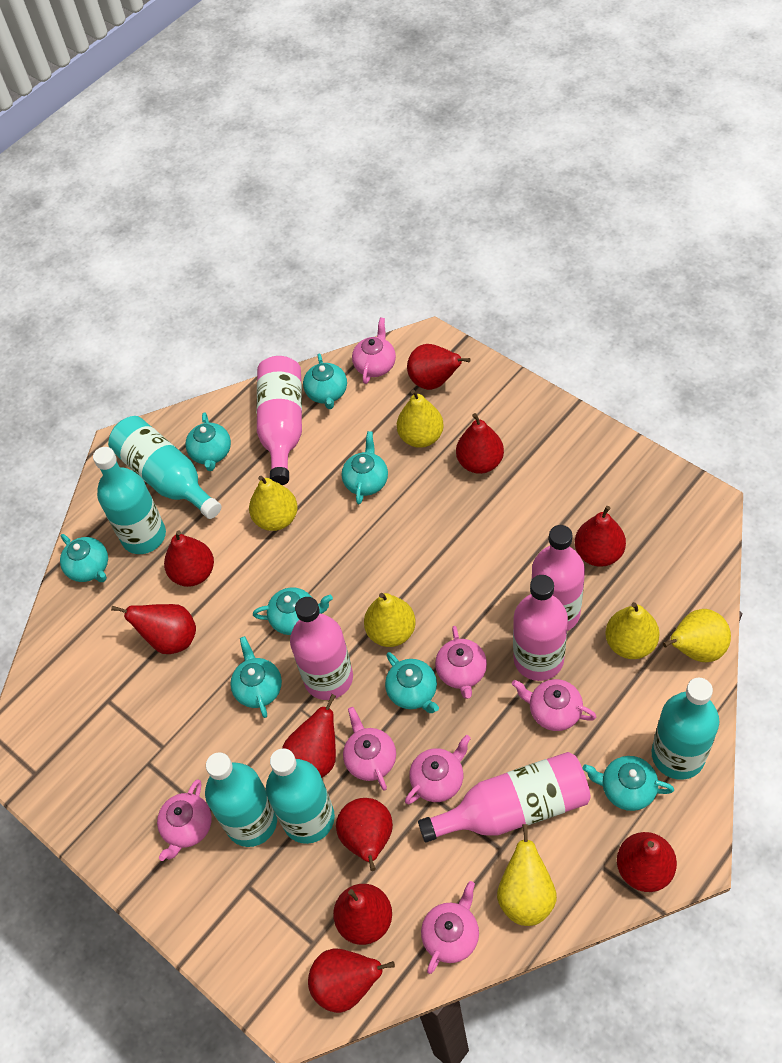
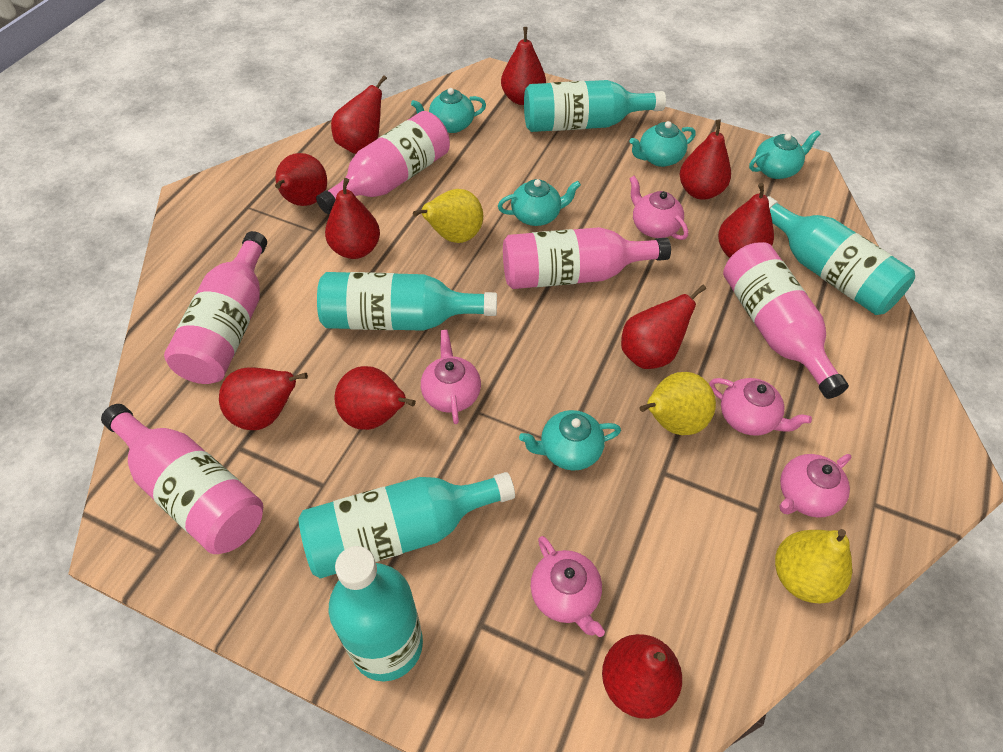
pink teapot: 7 -> 5
turquoise teapot: 8 -> 5
yellow pear: 6 -> 3

